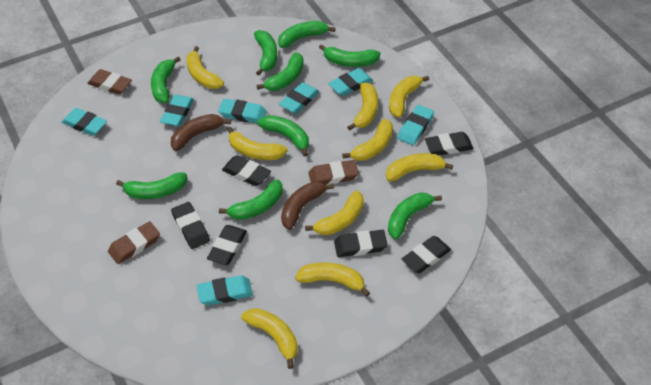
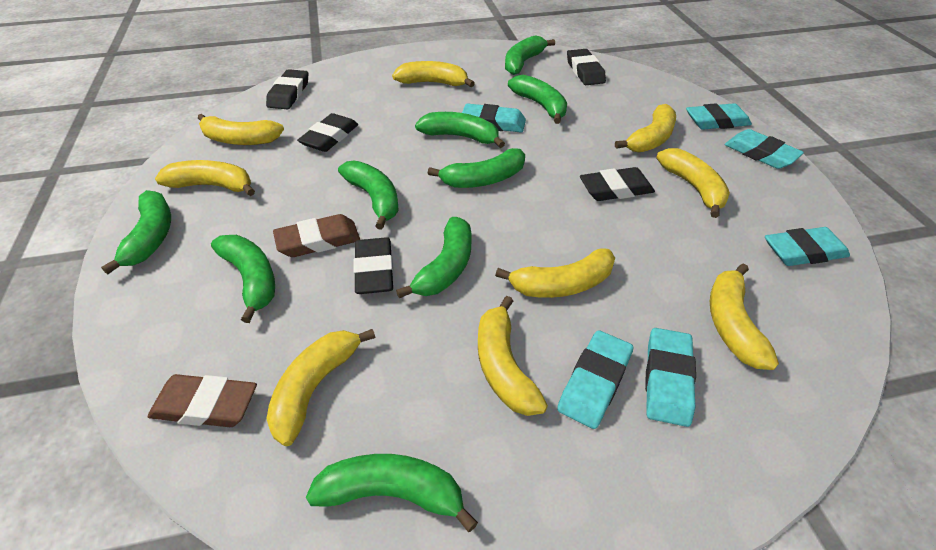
black eraser: 6 -> 5
brown banana: 2 -> 0
brown eraser: 3 -> 2
turquoise eraser: 7 -> 6

